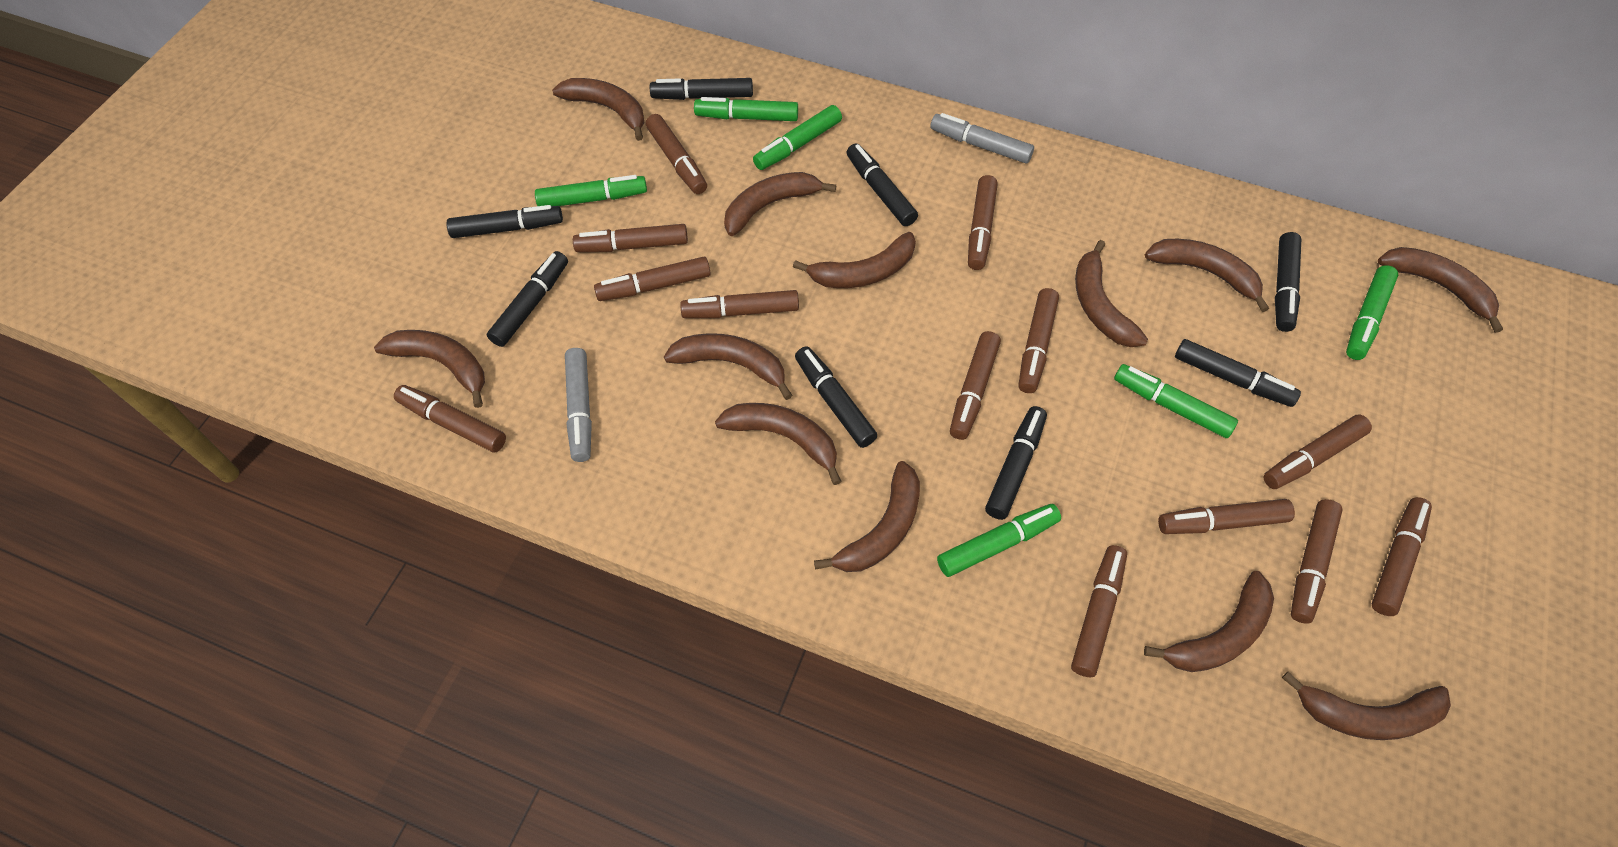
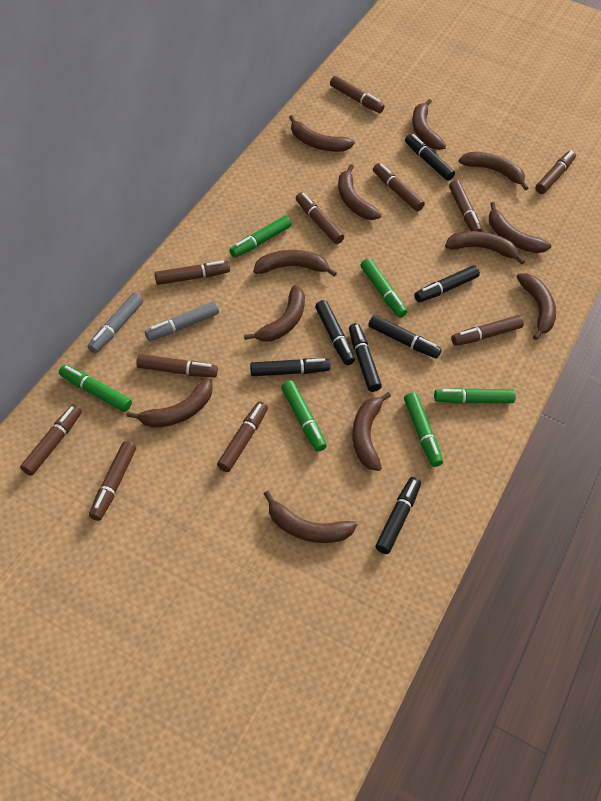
black marker: 8 -> 7
brown marker: 13 -> 11

